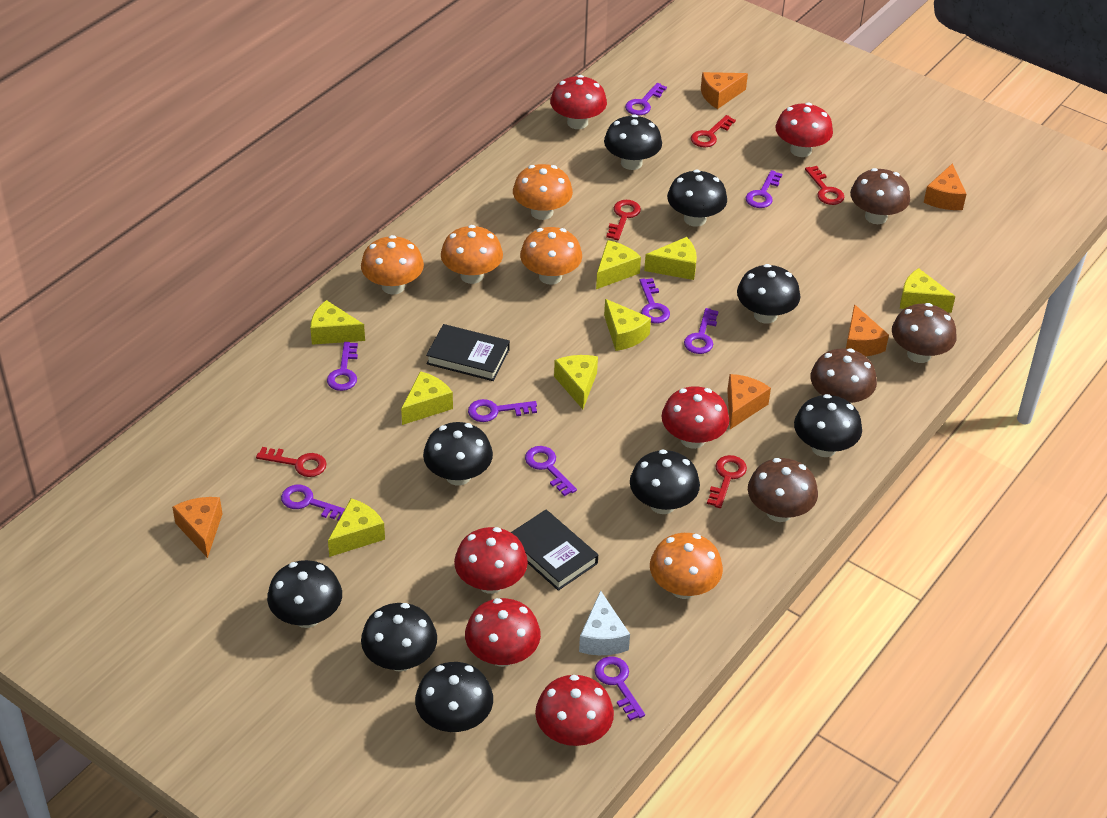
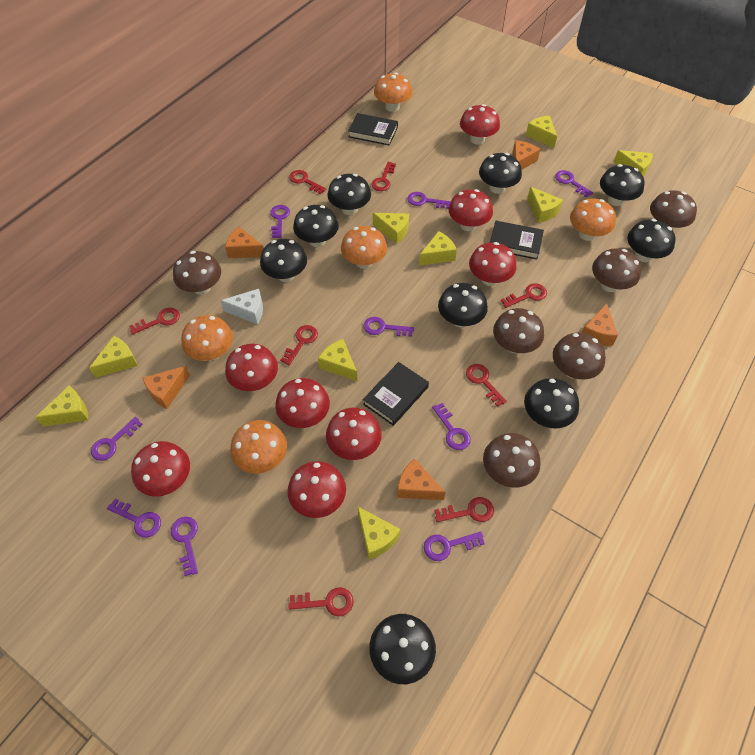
black book: 2 -> 3
brown mushroom: 4 -> 6
red key: 5 -> 8
red mushroom: 6 -> 8
yellow cheese: 8 -> 9

